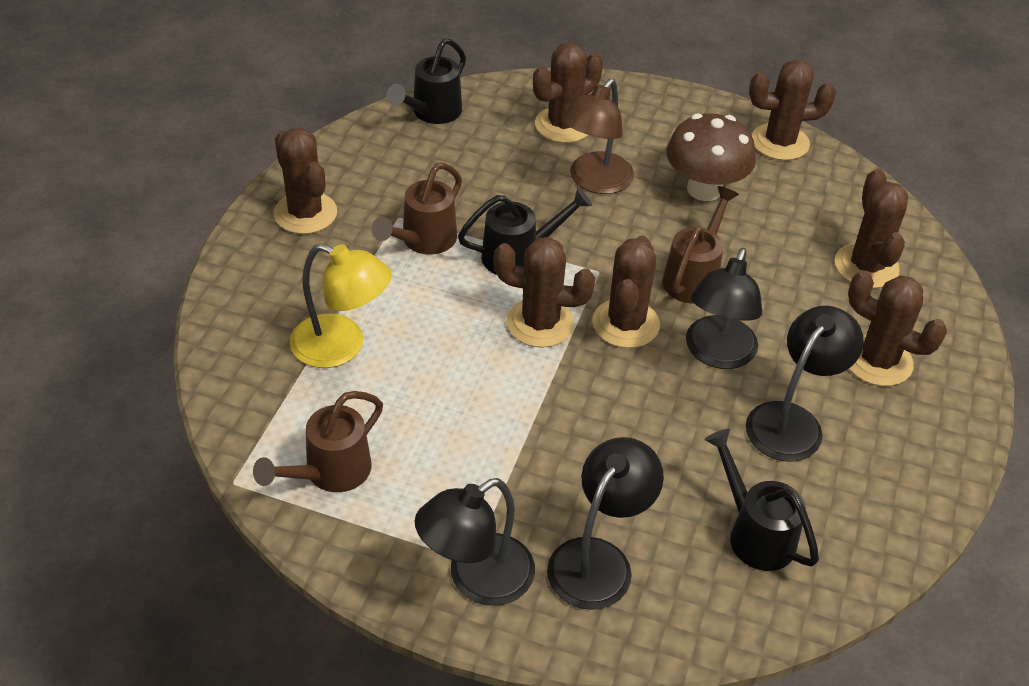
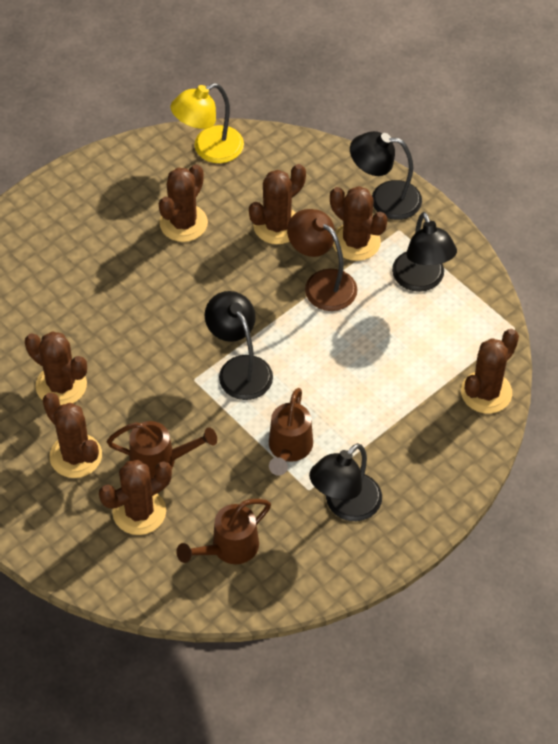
black watering can: 3 -> 0
brown mushroom: 1 -> 0

